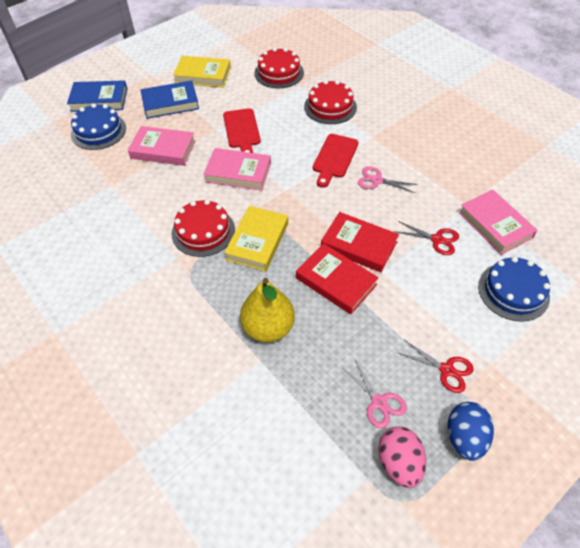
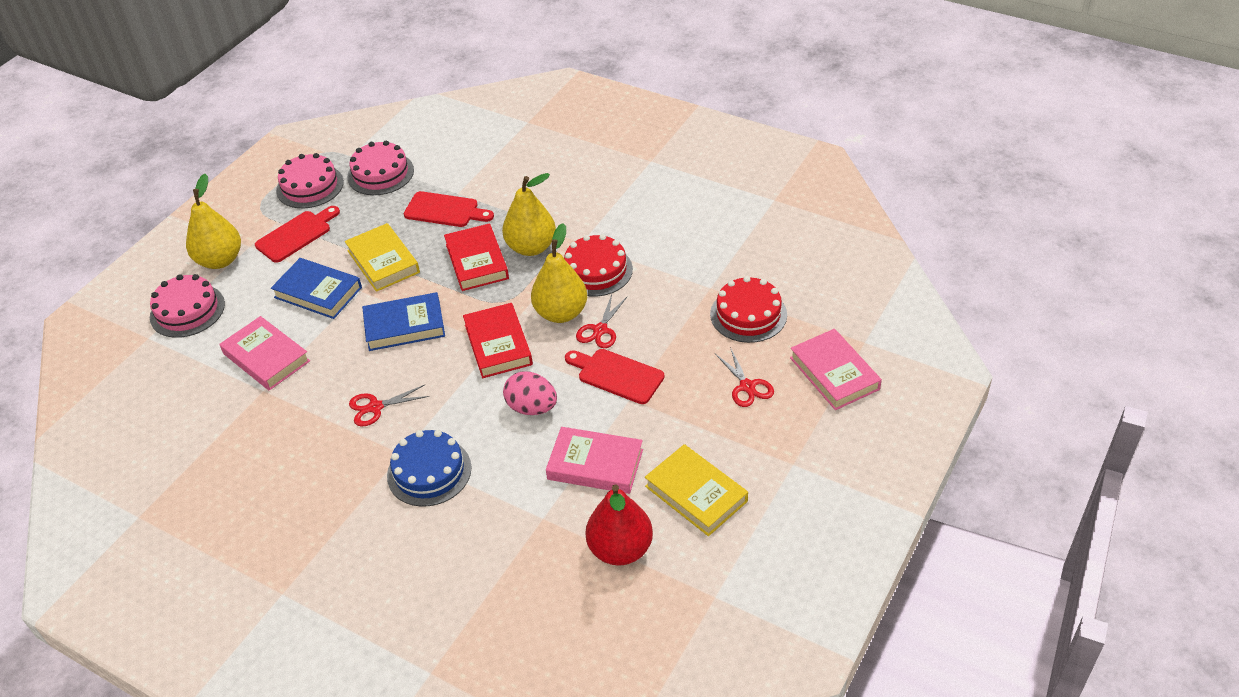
blue cake: 2 -> 1
blue egg: 1 -> 0
pink cake: 0 -> 3
pink scissors: 2 -> 0
red cake: 3 -> 2
red cutting board: 2 -> 3
red pear: 0 -> 1
red scissors: 2 -> 3
yellow pear: 1 -> 3

